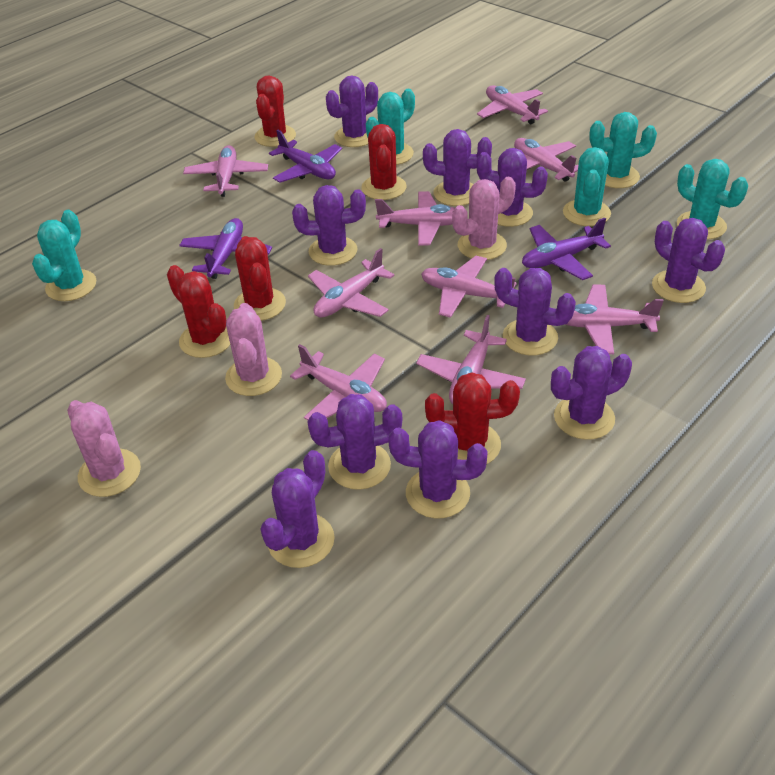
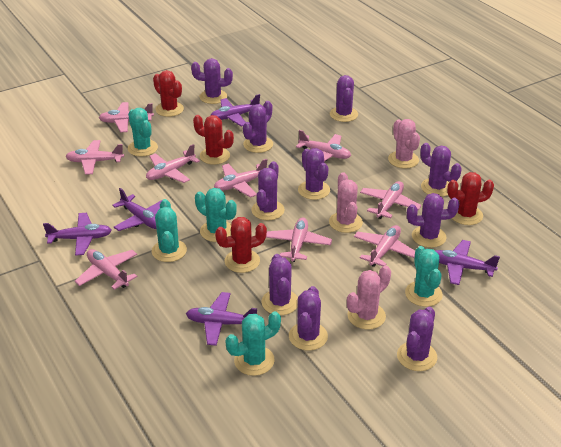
purple plane: 3 -> 5
red cactus: 5 -> 4

